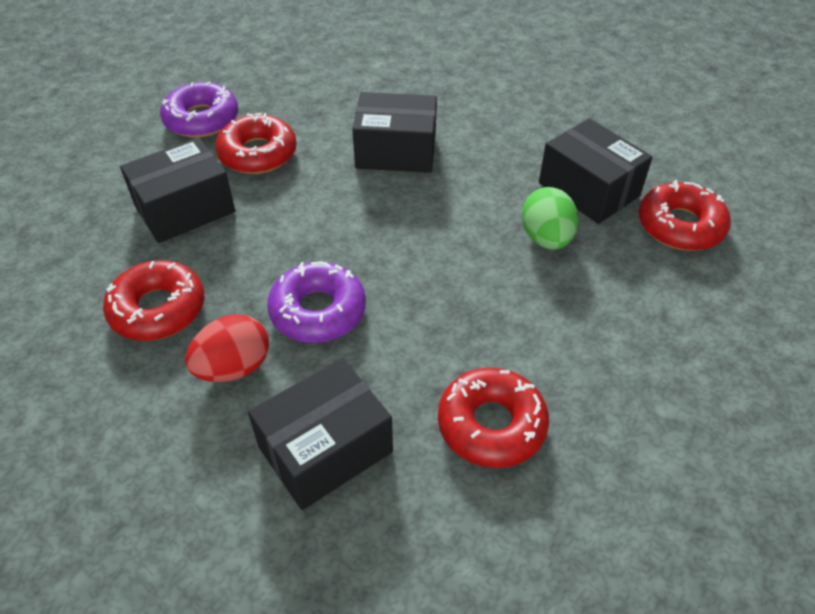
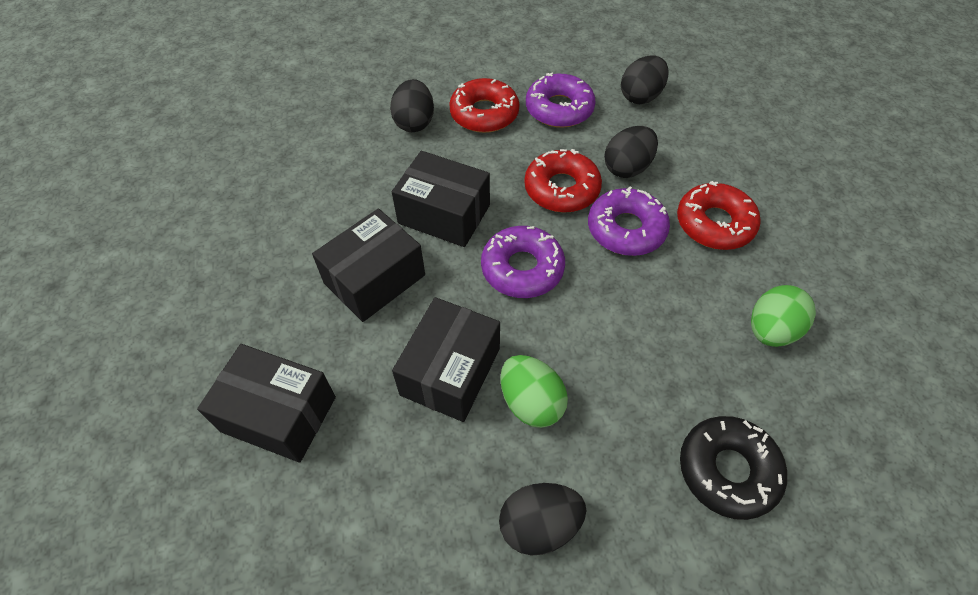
black donut: 0 -> 1
black egg: 0 -> 4
green egg: 1 -> 2
purple donut: 2 -> 3
red donut: 4 -> 3
red egg: 1 -> 0

